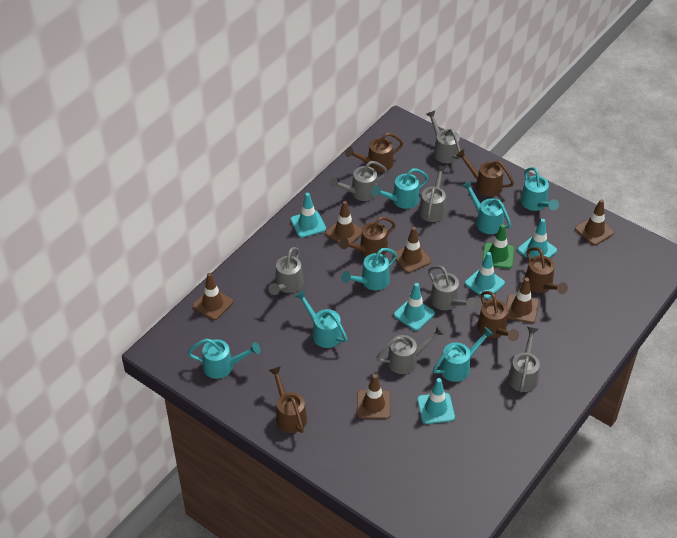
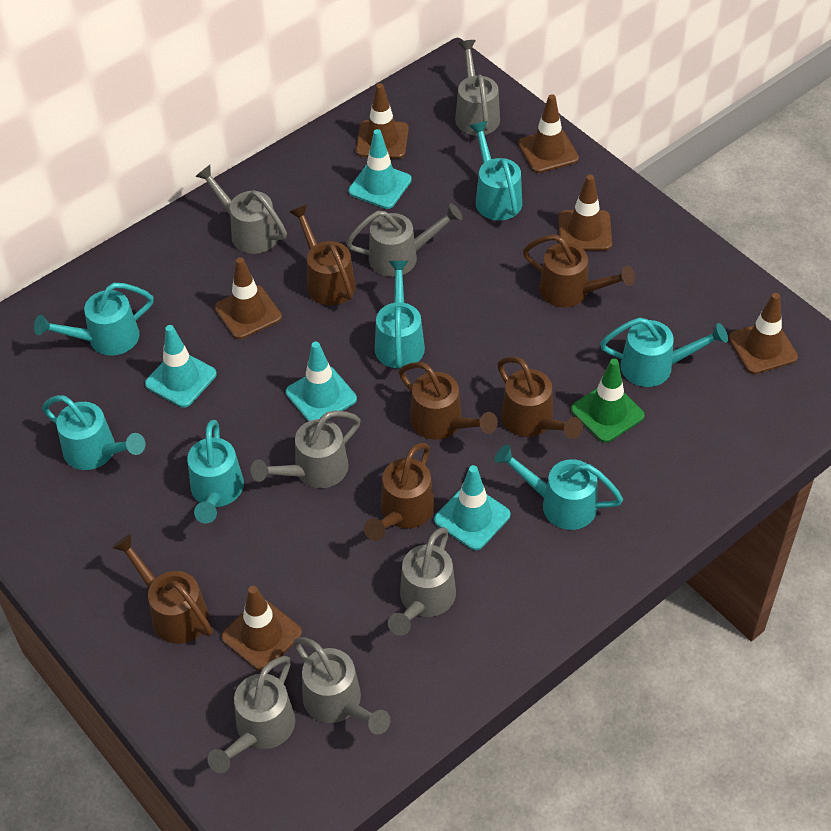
turquoise traffic cone: 5 -> 4

